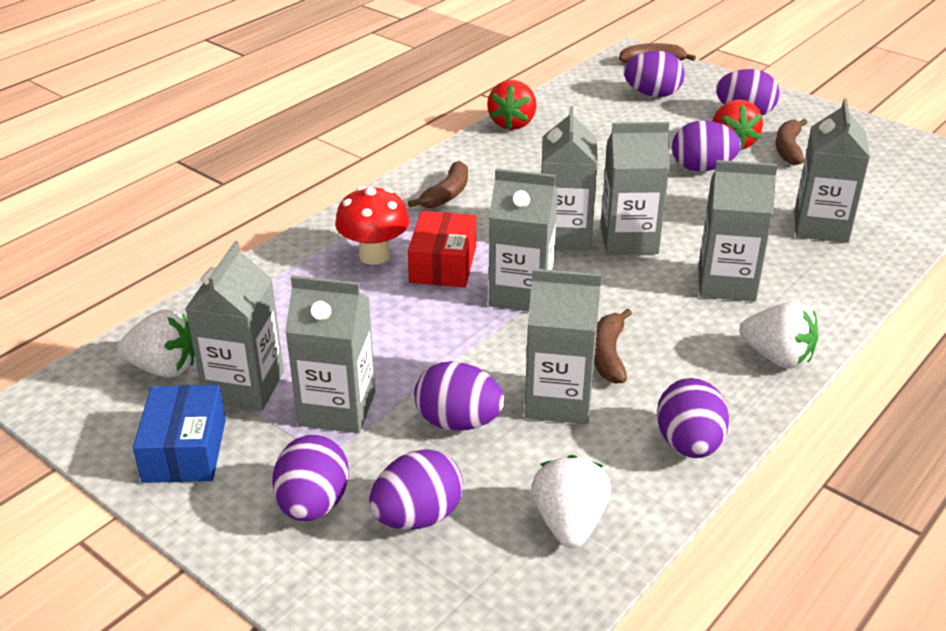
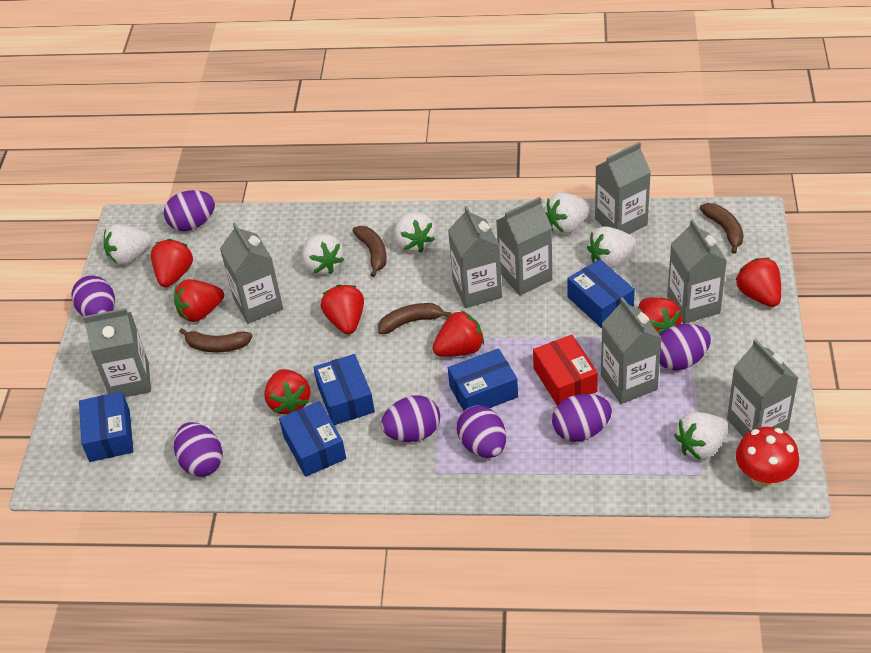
blue box: 1 -> 5
red strawberry: 2 -> 7
white strawberry: 3 -> 6

